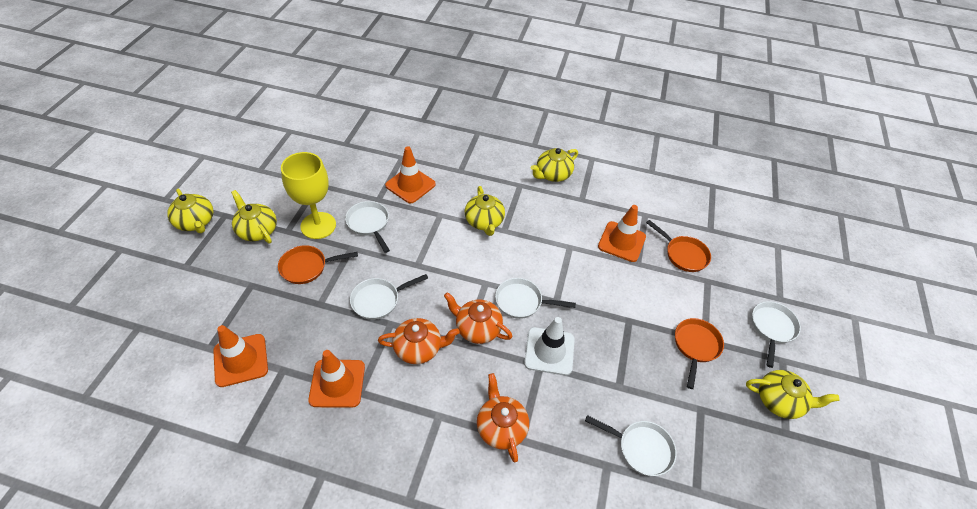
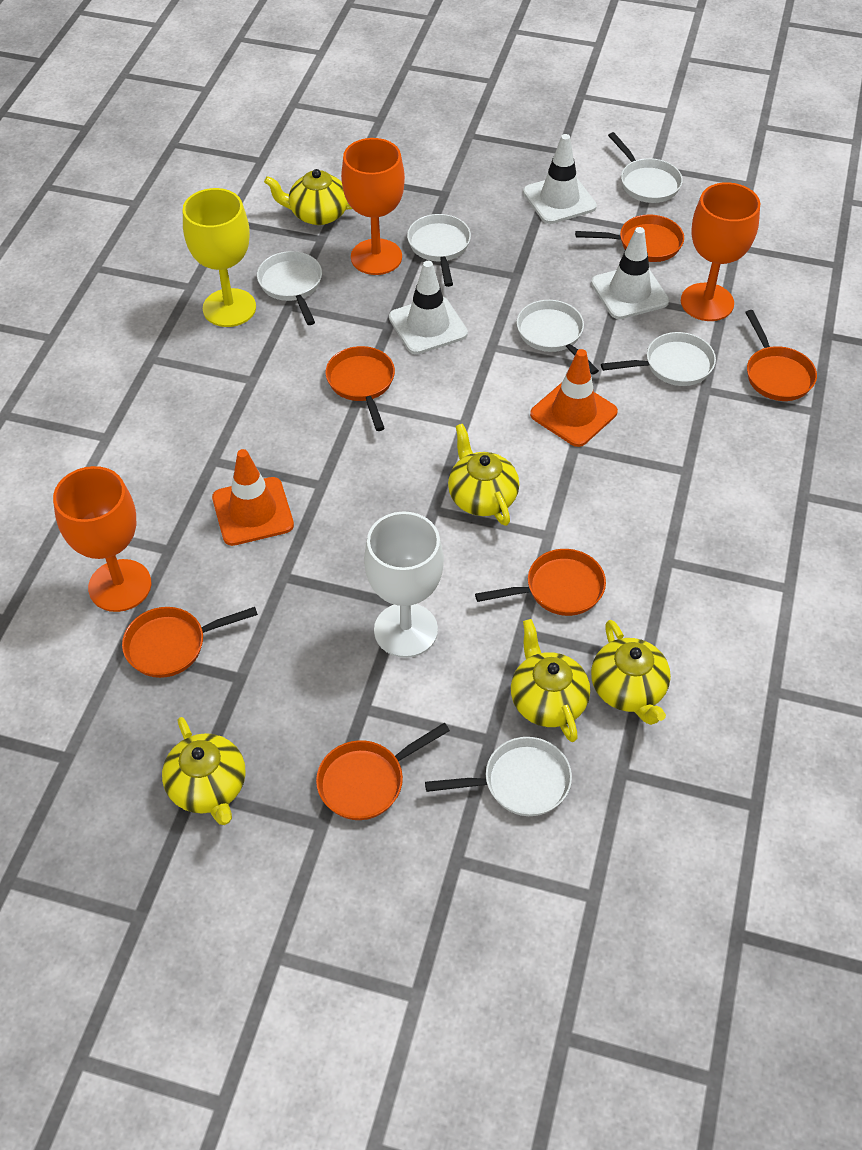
orange goblet: 0 -> 3
orange pan: 3 -> 6
orange teapot: 3 -> 0
orange traffic cone: 4 -> 2
white goblet: 0 -> 1
white pan: 5 -> 6
white traffic cone: 1 -> 3

